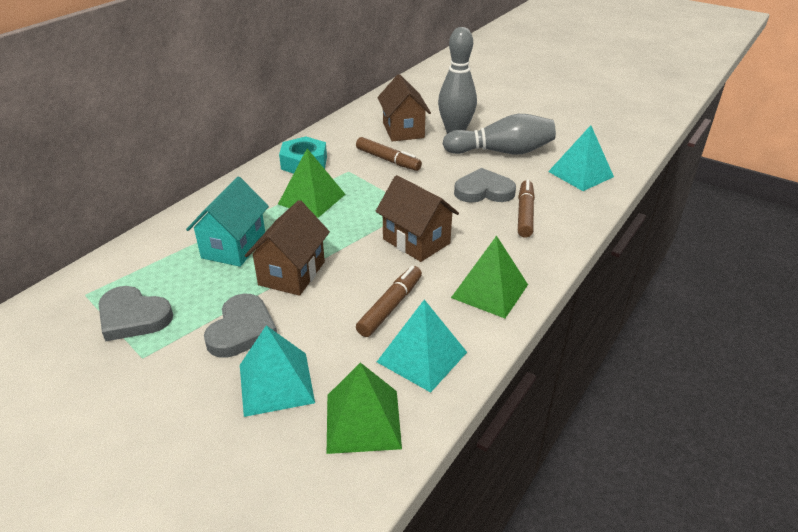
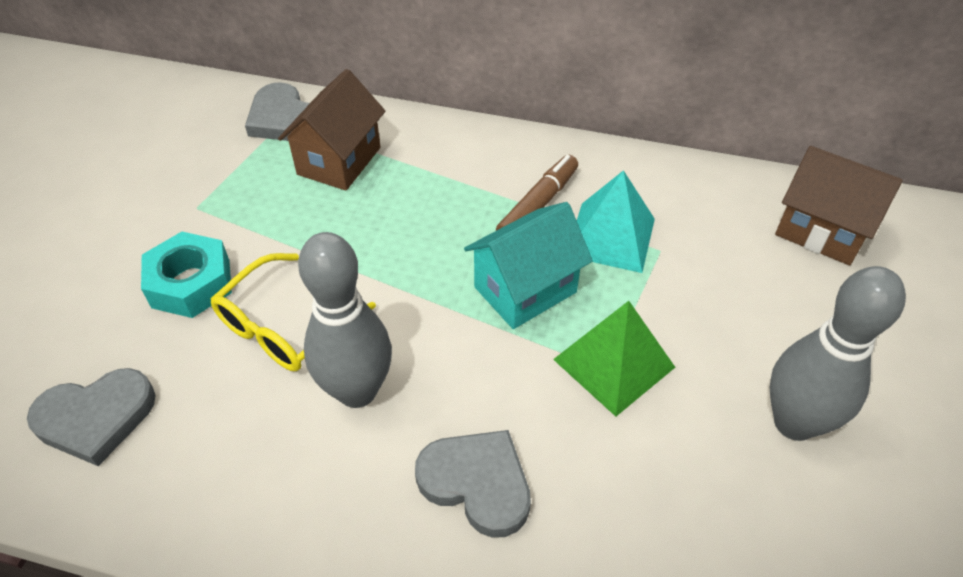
brown house: 3 -> 2
brown marker: 3 -> 1
green pyramid: 3 -> 1
turquoise pyramid: 3 -> 1
yellow glasses: 0 -> 1

